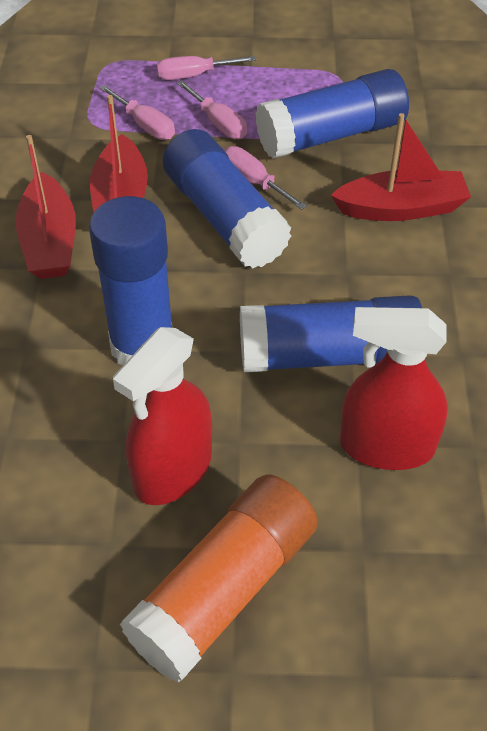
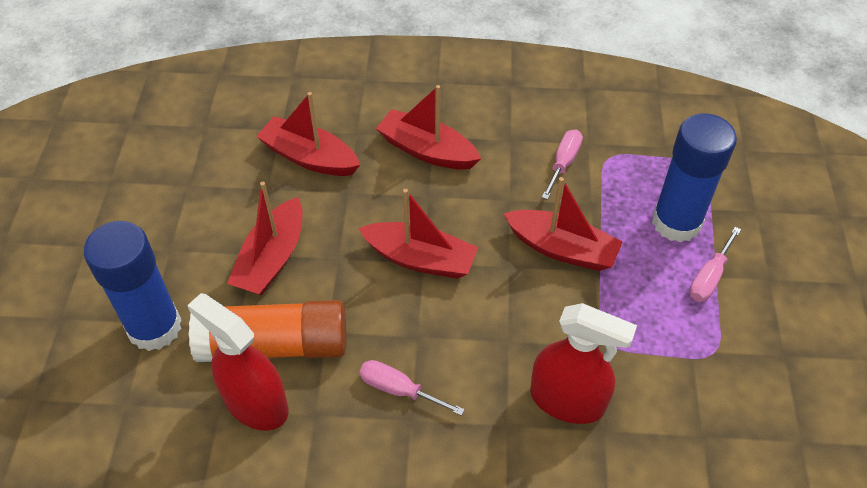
blue glue stick: 4 -> 2
pink screwdriver: 4 -> 3
red boat: 3 -> 5

